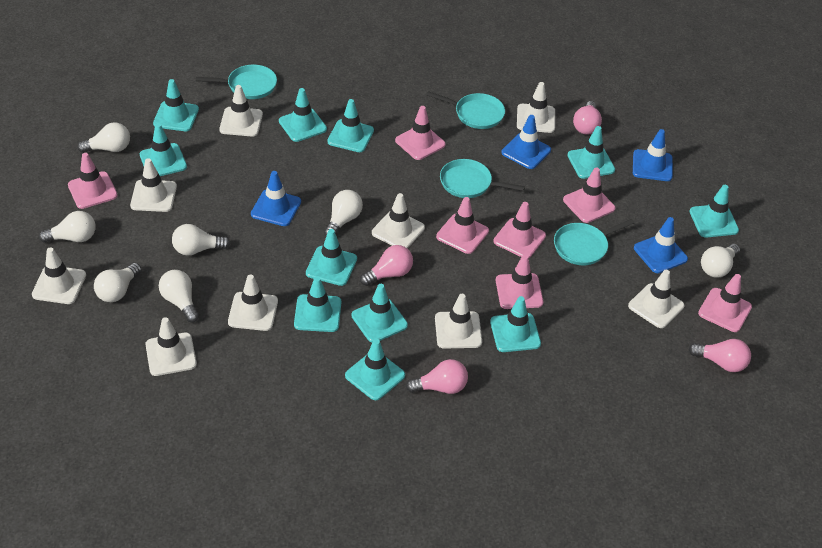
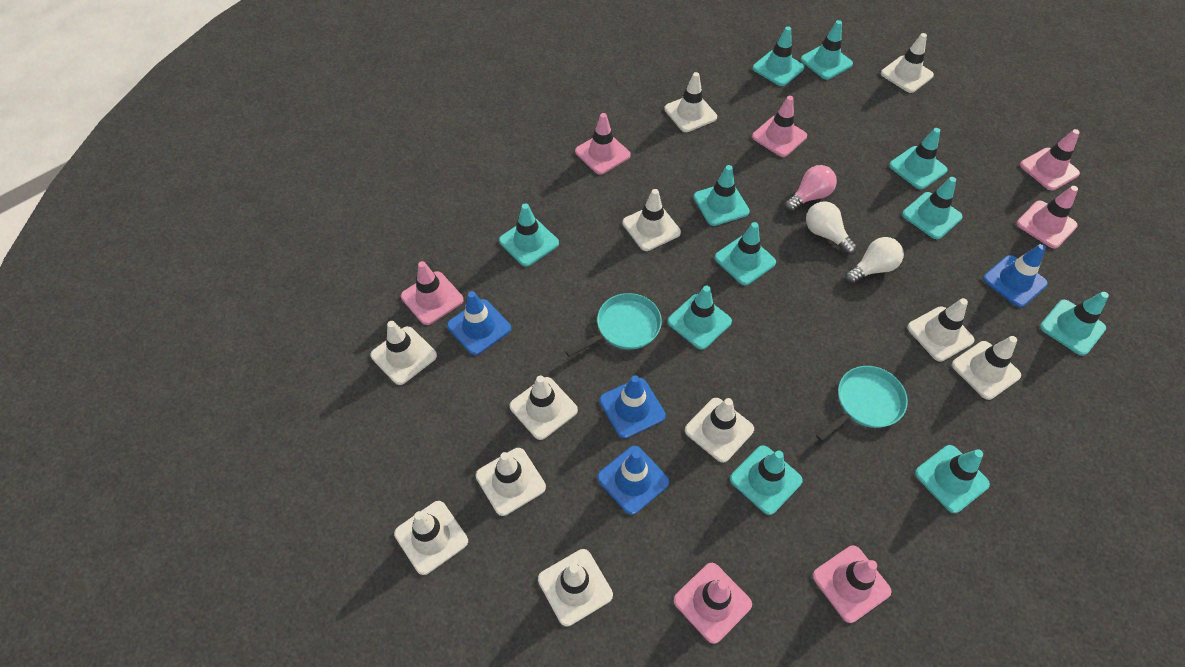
pink light bulb: 4 -> 1
turquoise pan: 4 -> 2
white light bulb: 7 -> 2
white traffic cone: 9 -> 11

